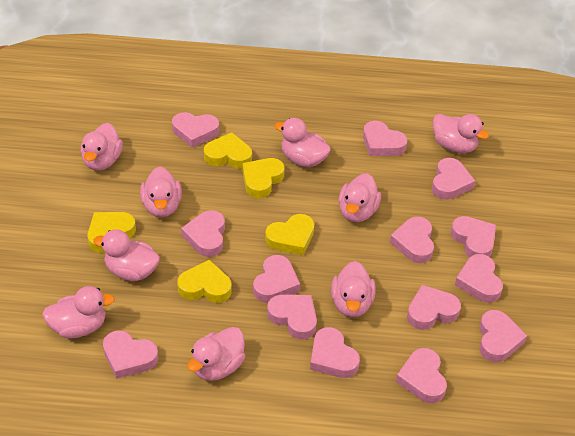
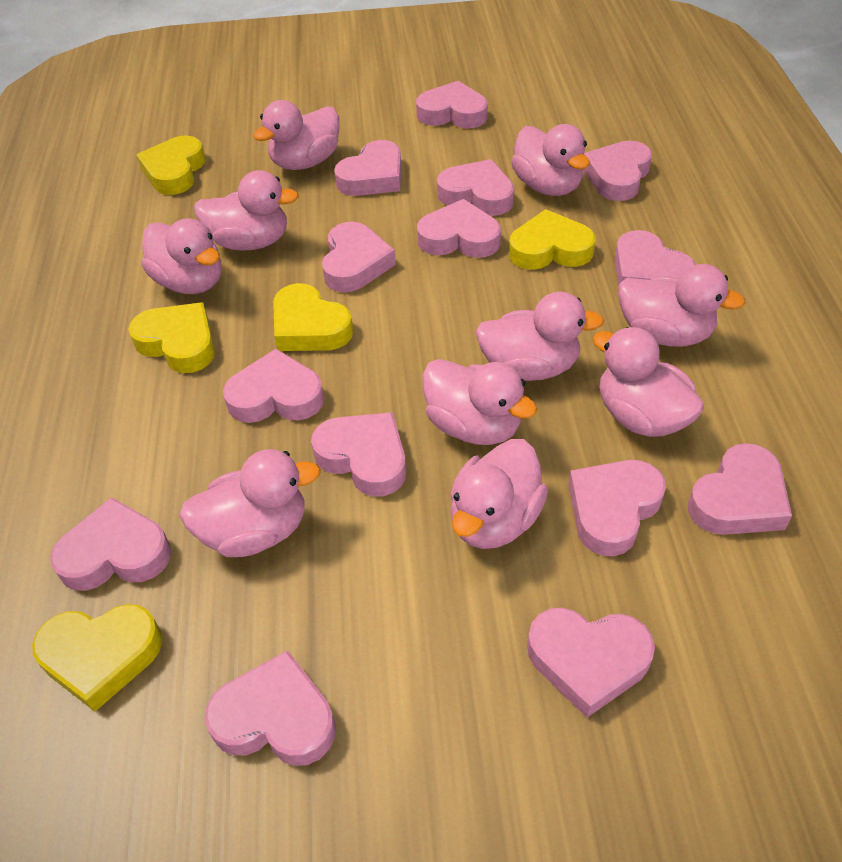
pink duck: 9 -> 10

